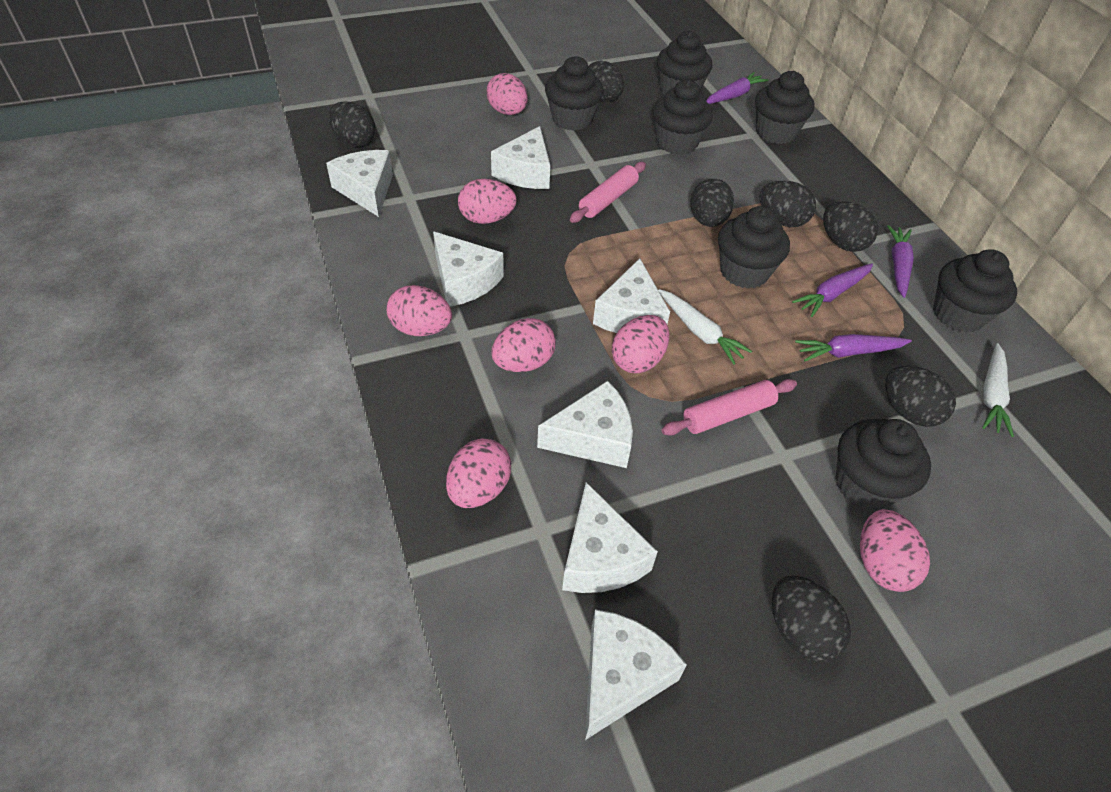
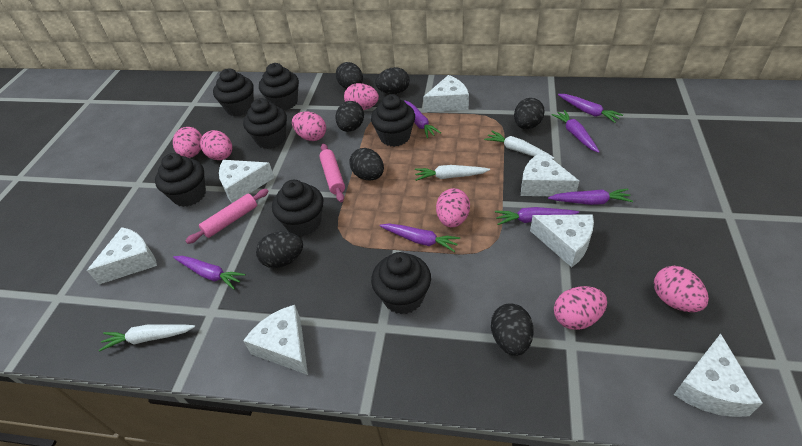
purple carrot: 4 -> 7
white carrot: 2 -> 3

